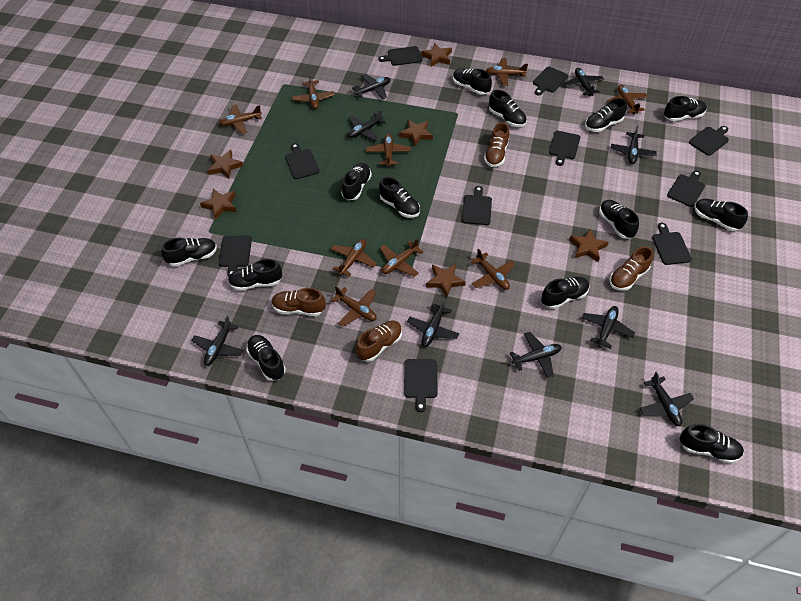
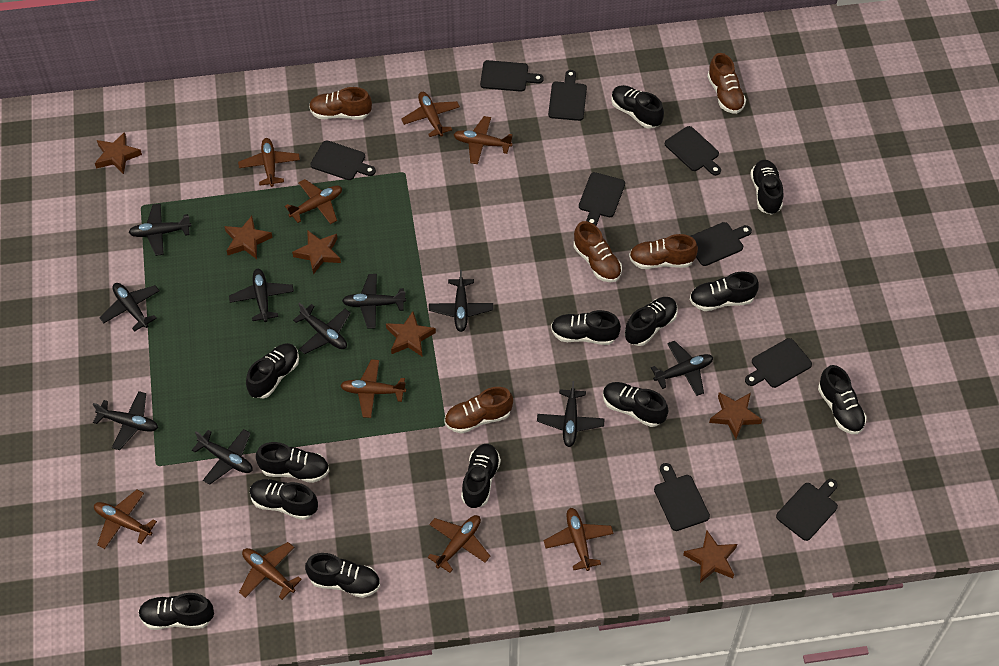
black cutting board: 10 -> 9
black plane: 9 -> 10
brown shoe: 4 -> 5

